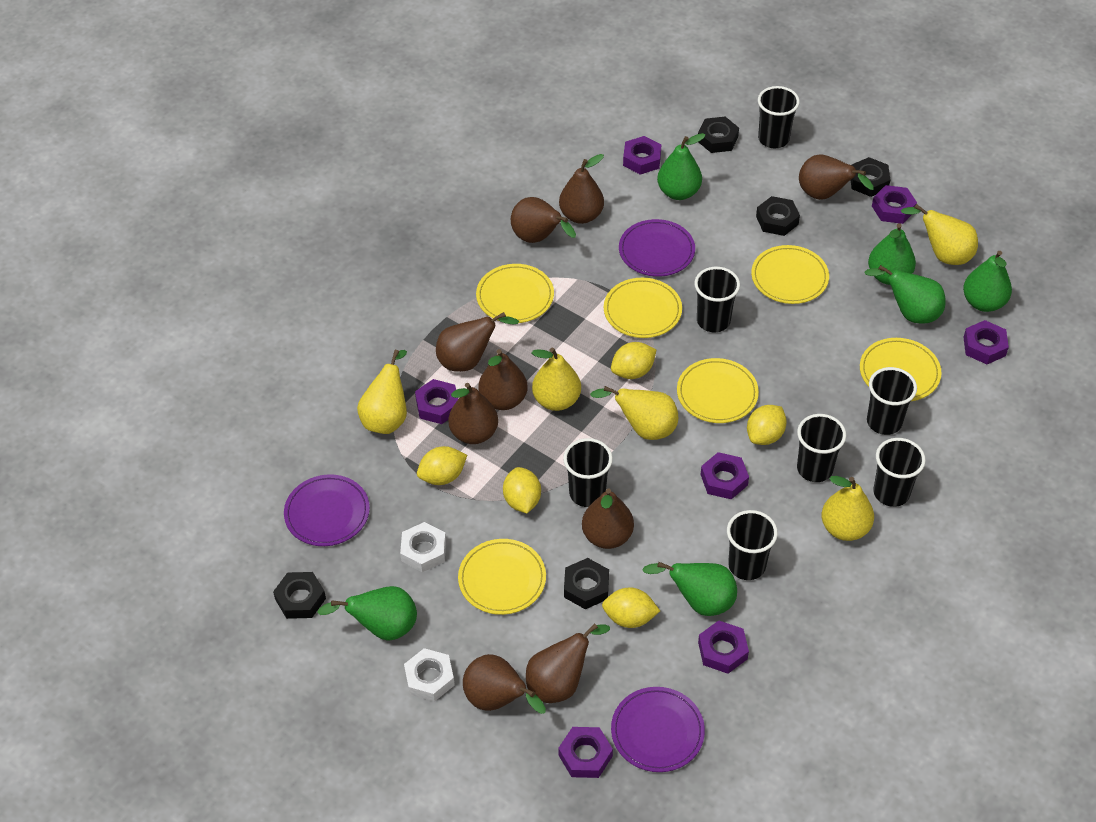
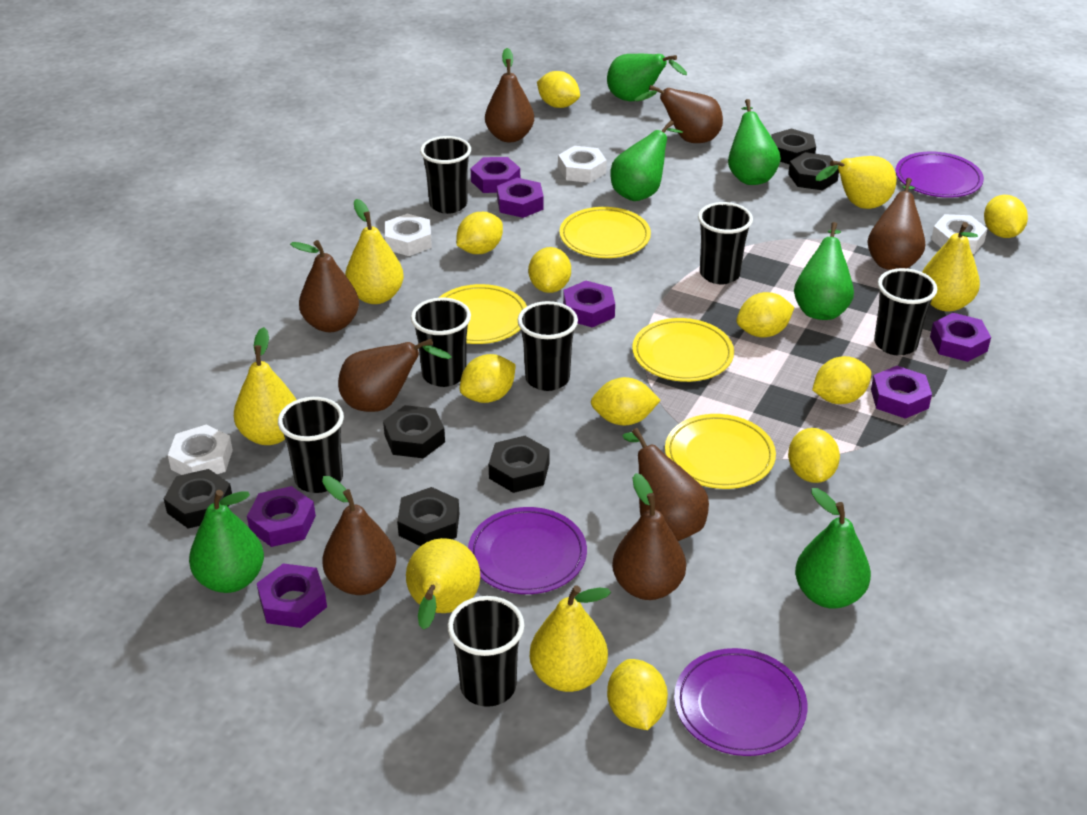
black nut: 5 -> 6
brown pear: 9 -> 8
white nut: 2 -> 4
yellow lemon: 5 -> 10
yellow pear: 5 -> 6
yellow plate: 6 -> 4

